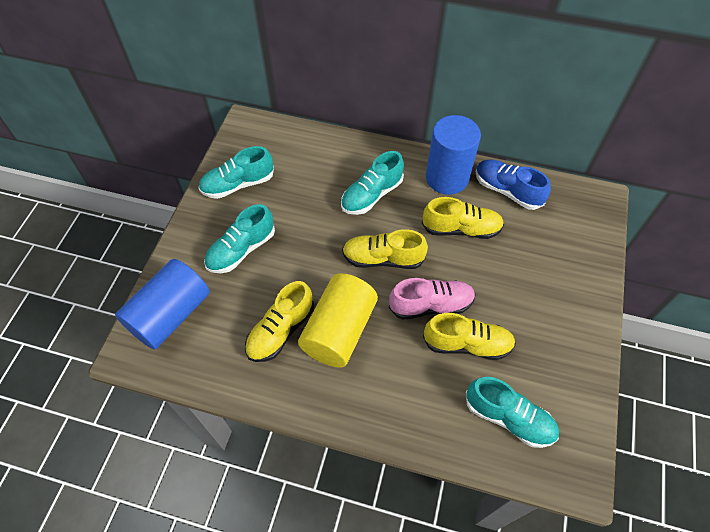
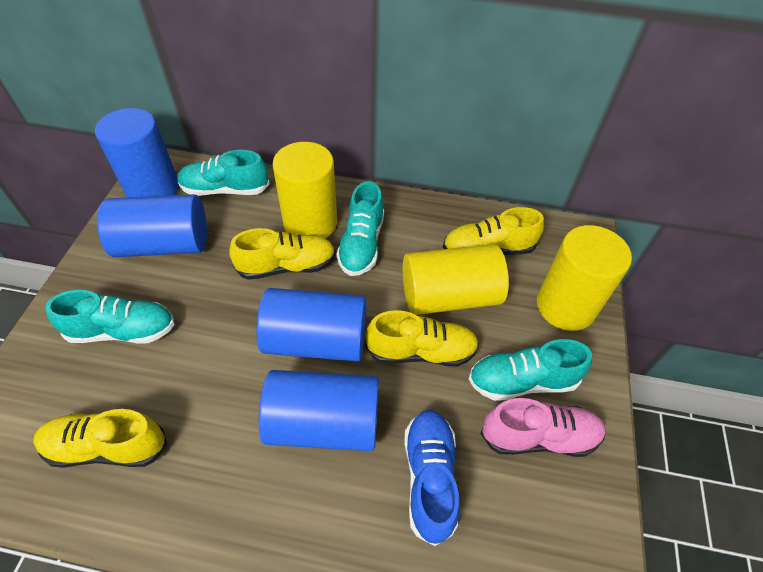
blue cylinder: 2 -> 4
yellow cylinder: 1 -> 3

